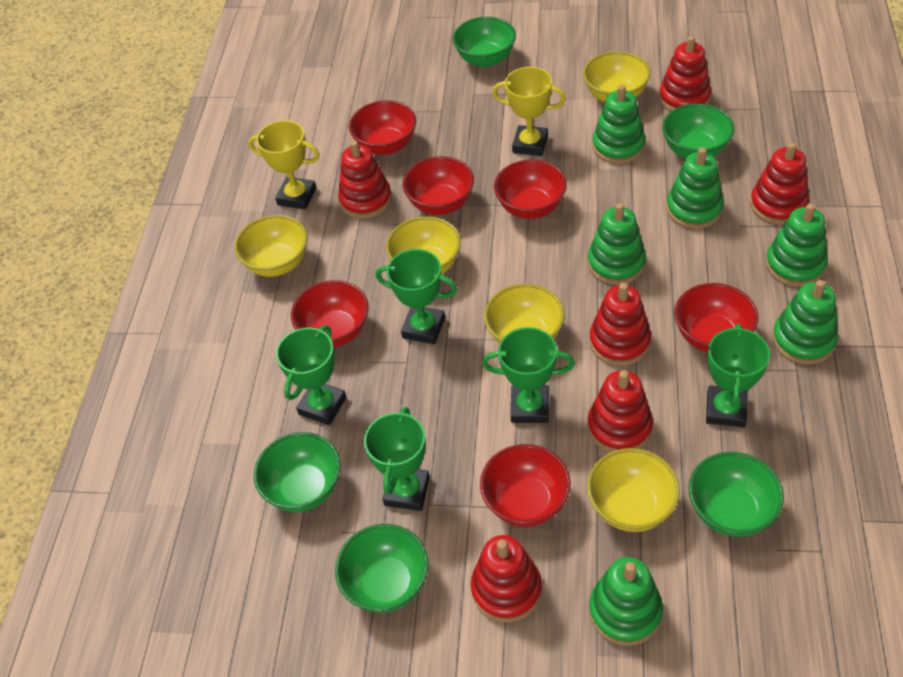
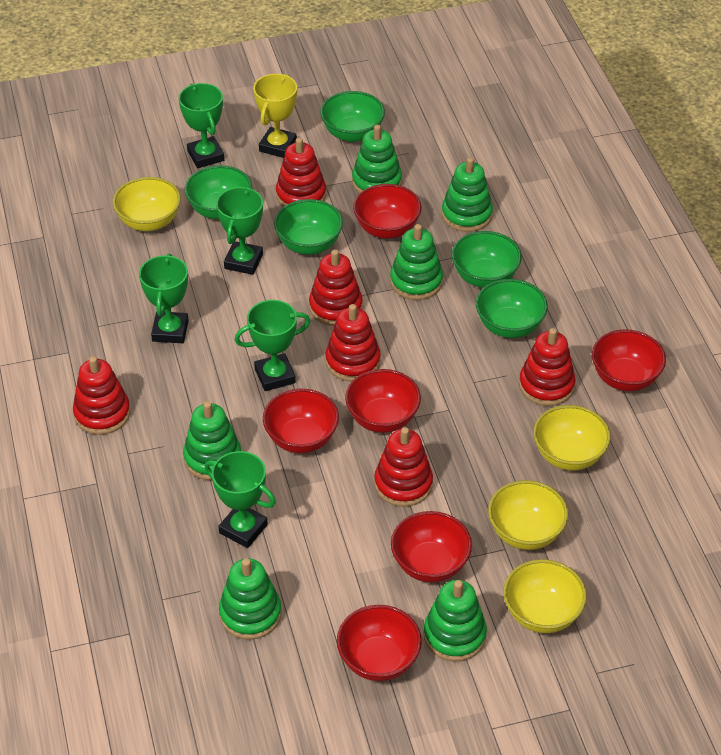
yellow bowl: 5 -> 4
yellow trophy: 2 -> 1

